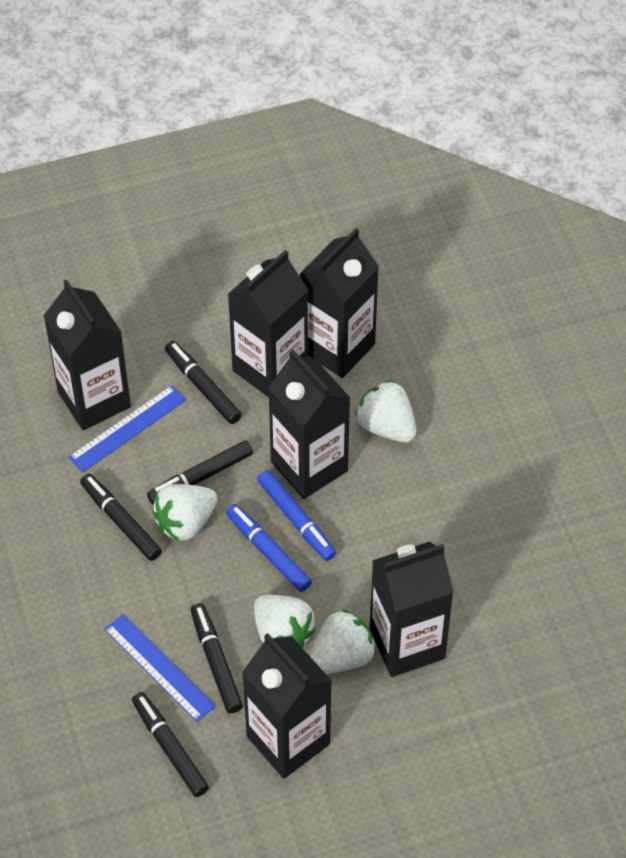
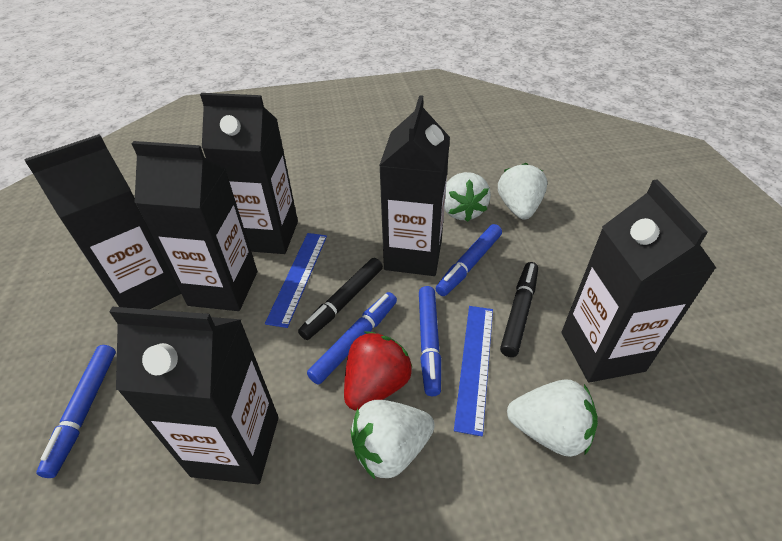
black marker: 5 -> 2
blue marker: 2 -> 4
red strawberry: 0 -> 1

